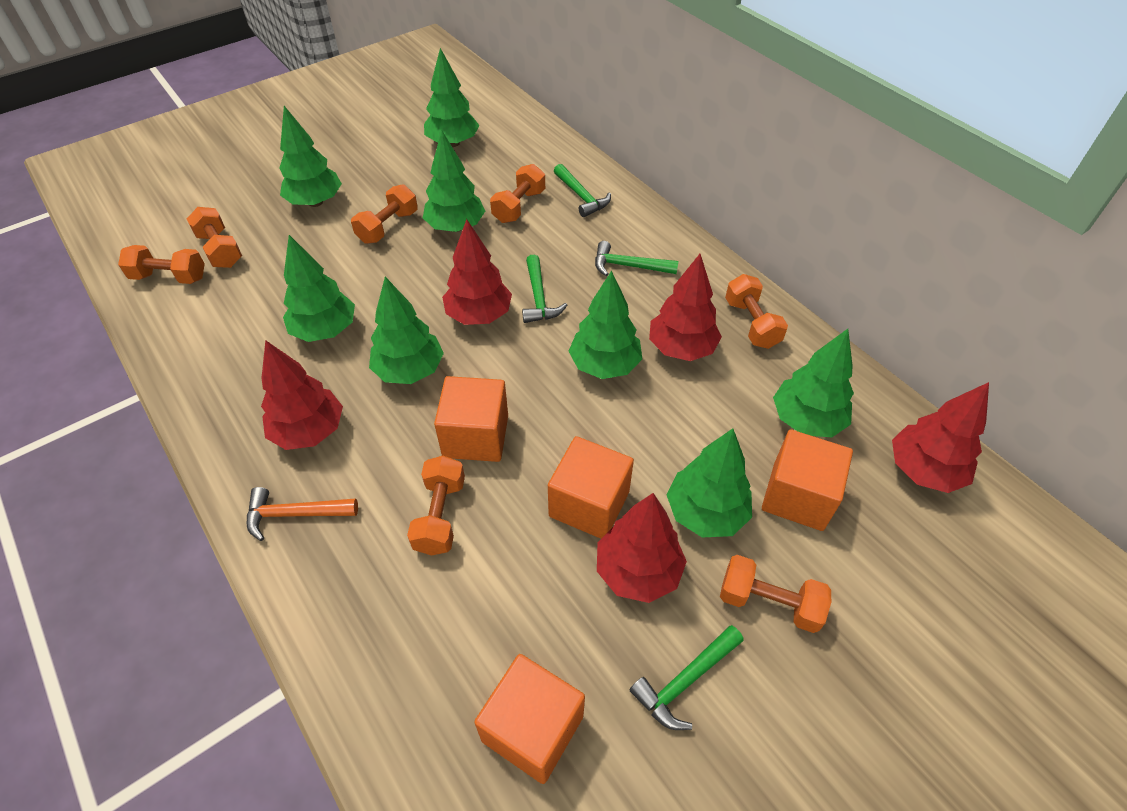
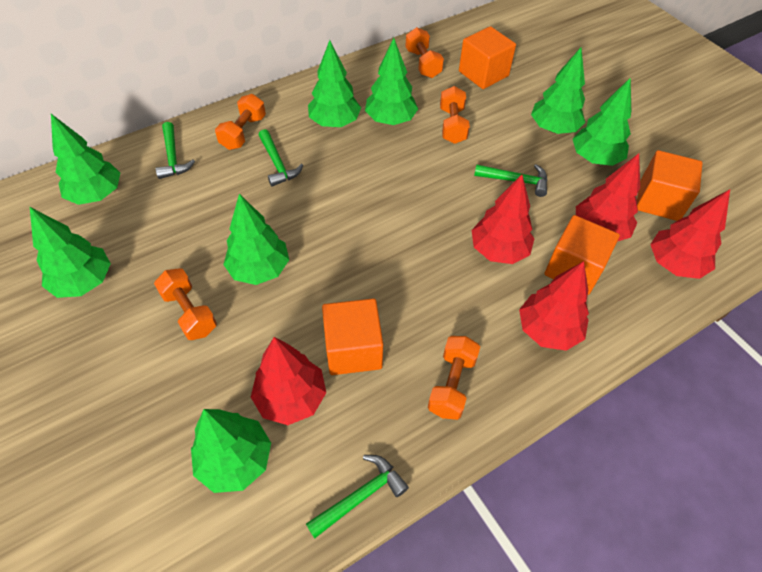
orange dumbbell: 7 -> 5
orange hammer: 1 -> 0

